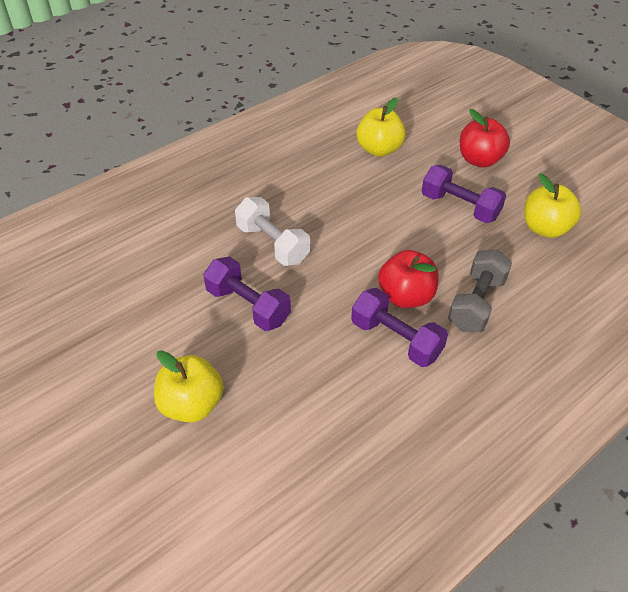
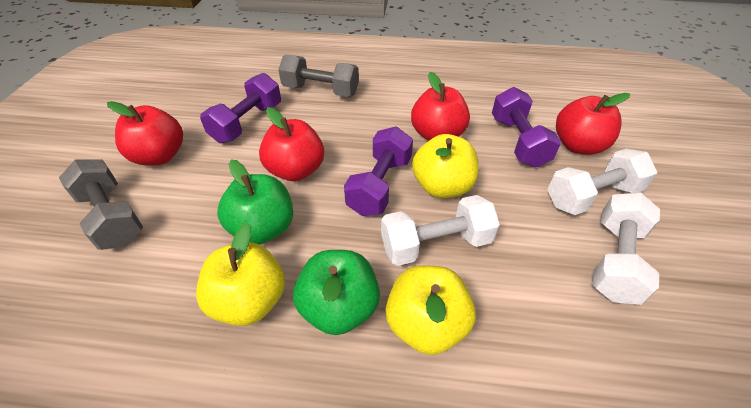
green apple: 0 -> 2
grey dumbbell: 1 -> 2
red apple: 2 -> 4
white dumbbell: 1 -> 3

